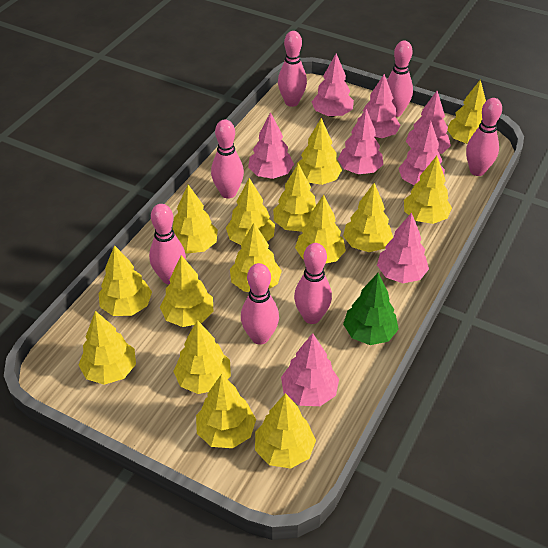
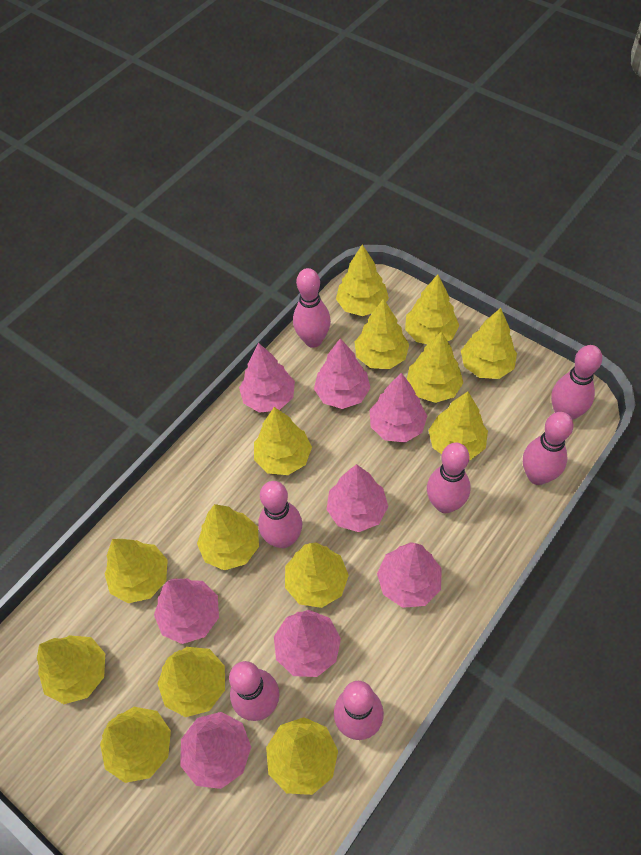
green tree: 1 -> 0
yellow tree: 15 -> 14

